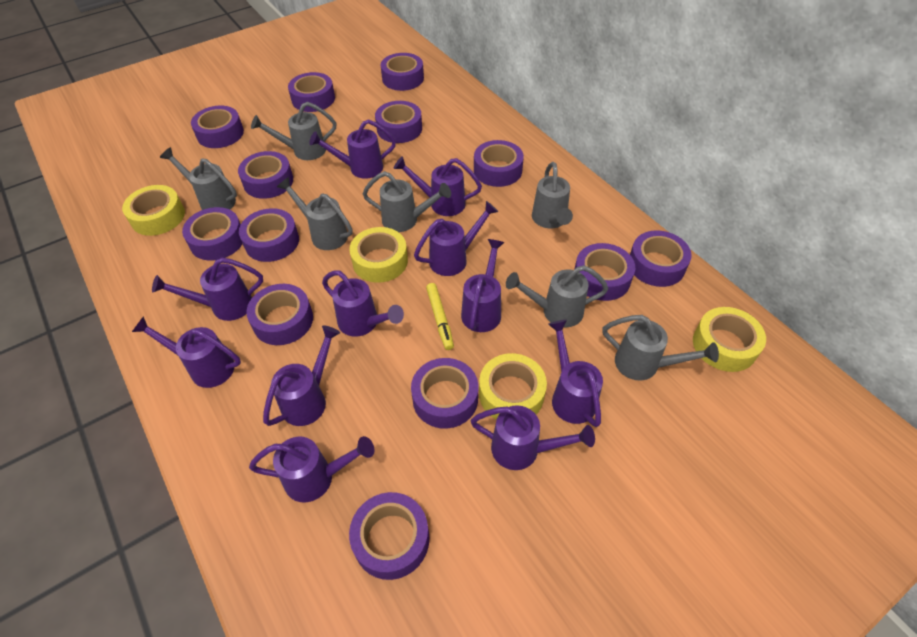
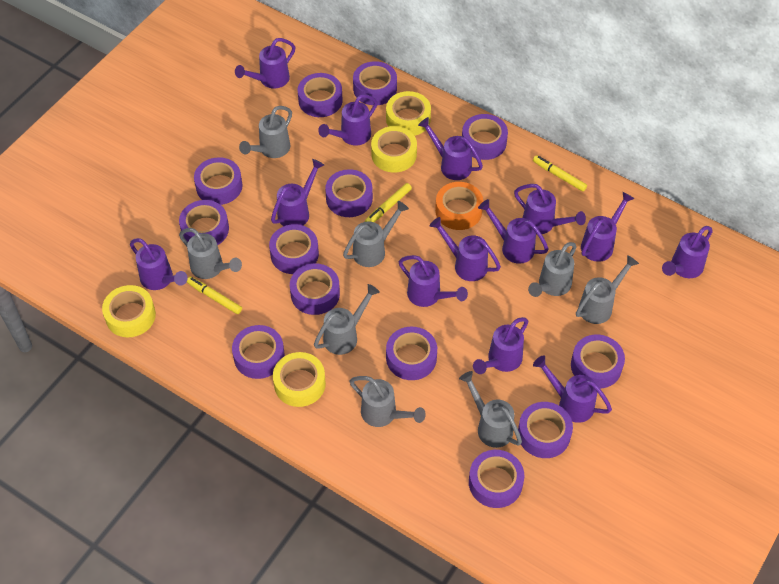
grey watering can: 7 -> 8
orange tape: 0 -> 1
purple watering can: 11 -> 13
yellow marker: 1 -> 3

